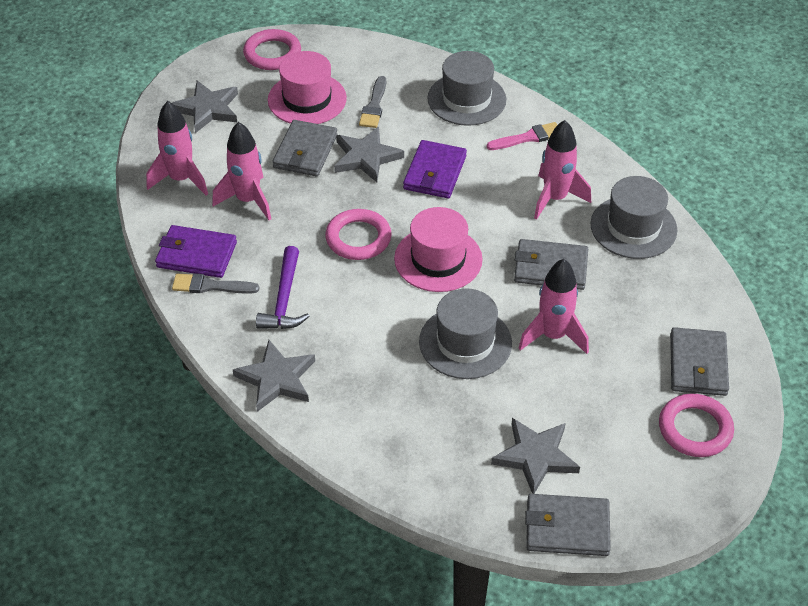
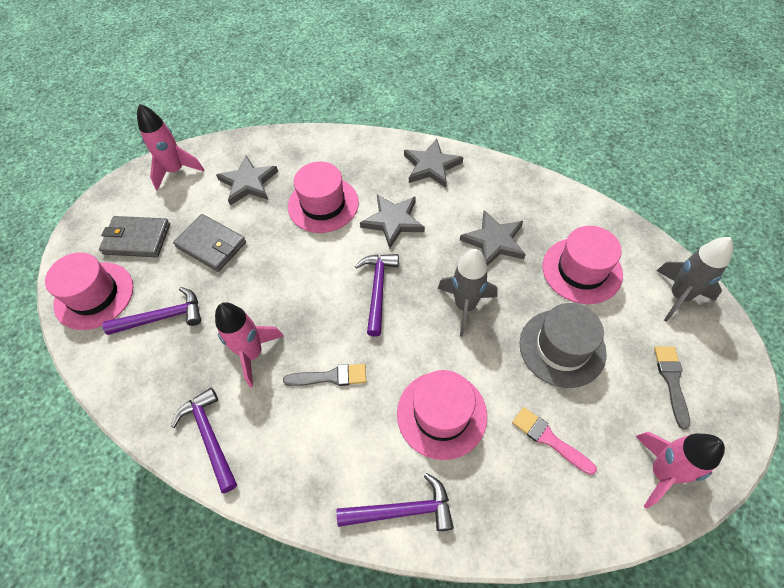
grey hat: 3 -> 1
grey rocket: 0 -> 2
grey wallet: 4 -> 2
pink hat: 2 -> 4
pink ring: 3 -> 0
pink rocket: 4 -> 3
purple hammer: 1 -> 4
purple wallet: 2 -> 0

